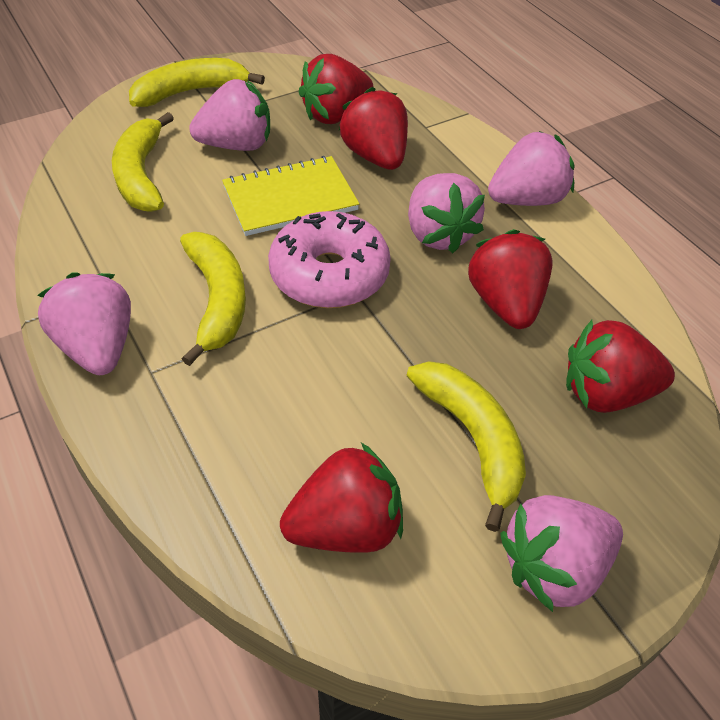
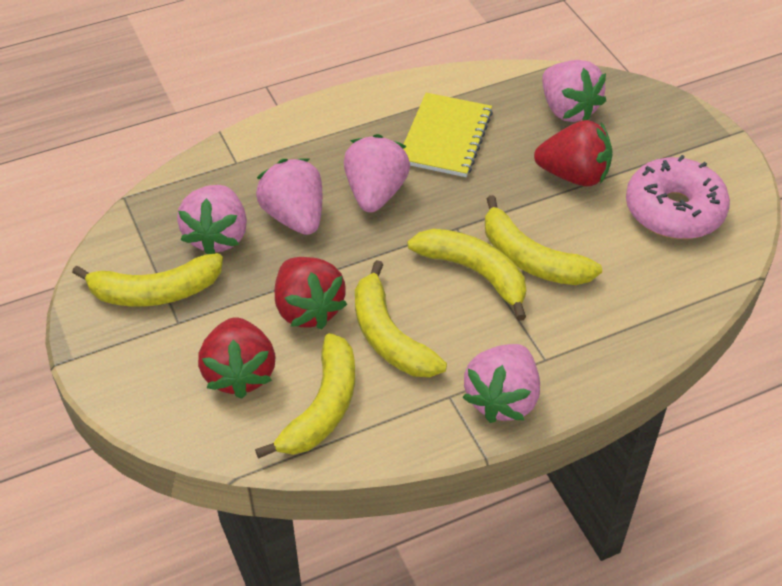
red strawberry: 5 -> 3
yellow banana: 4 -> 5

